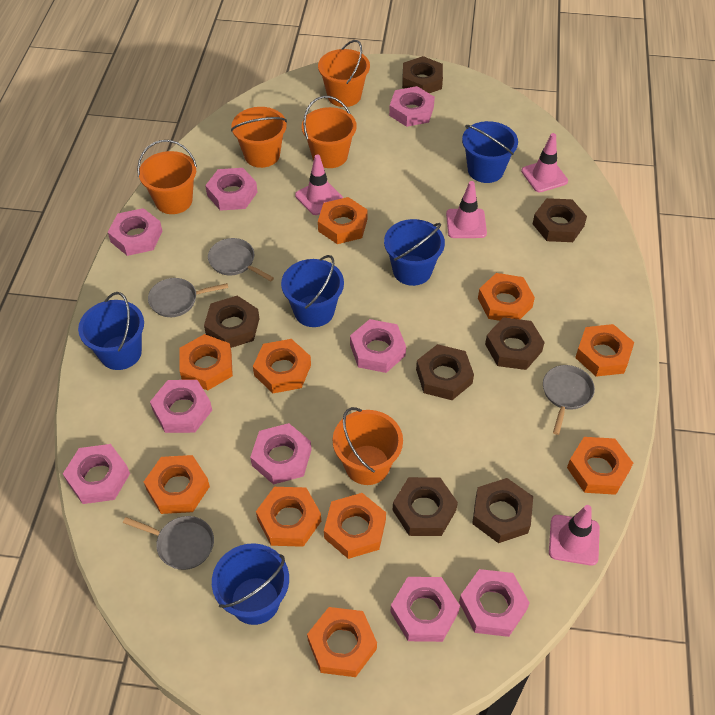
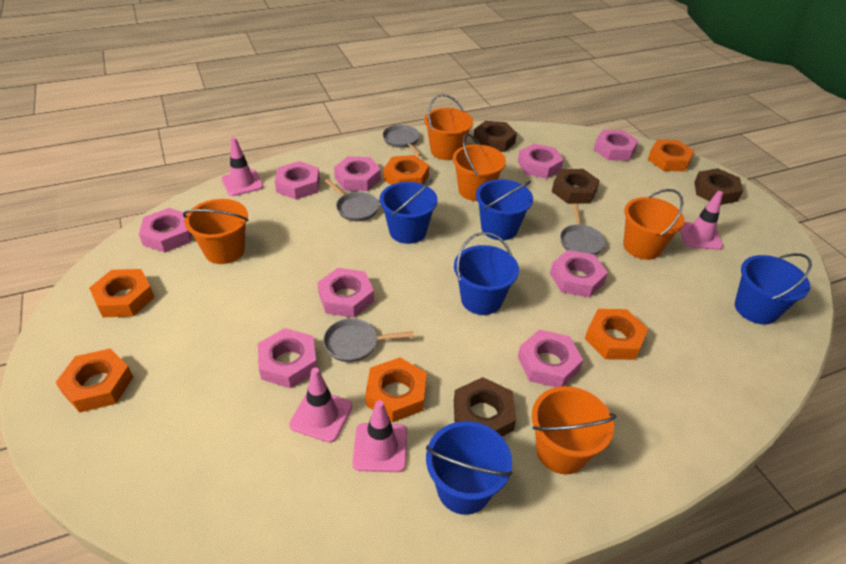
brown nut: 7 -> 4
orange nut: 10 -> 6

